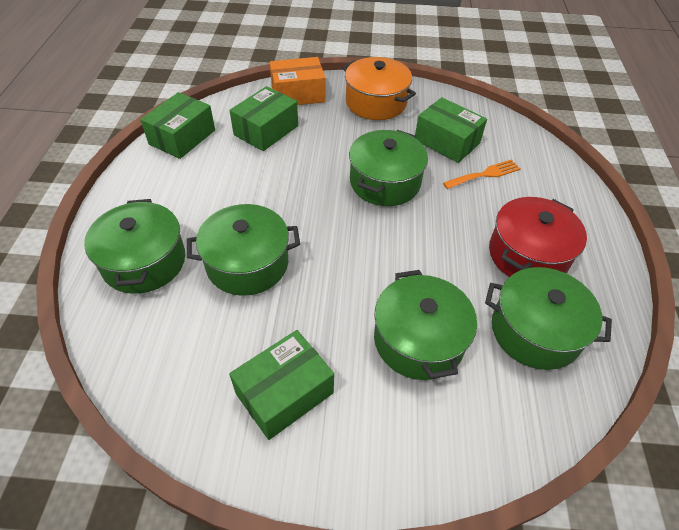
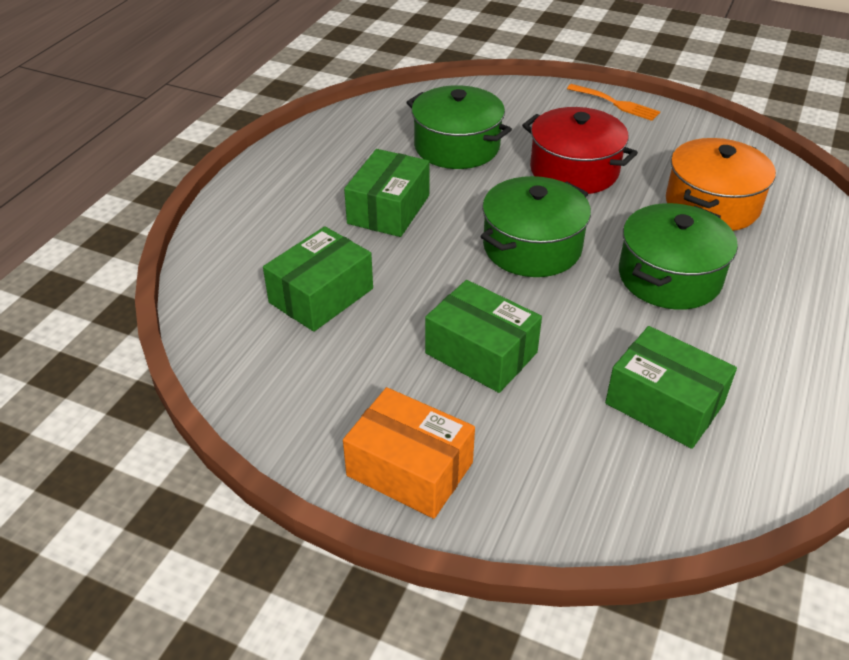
green pot: 5 -> 3

